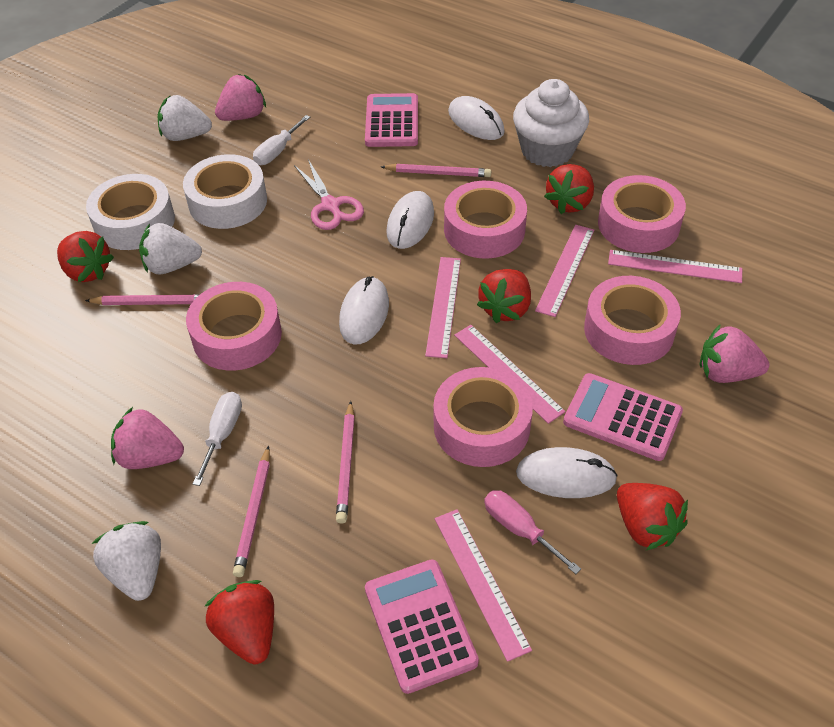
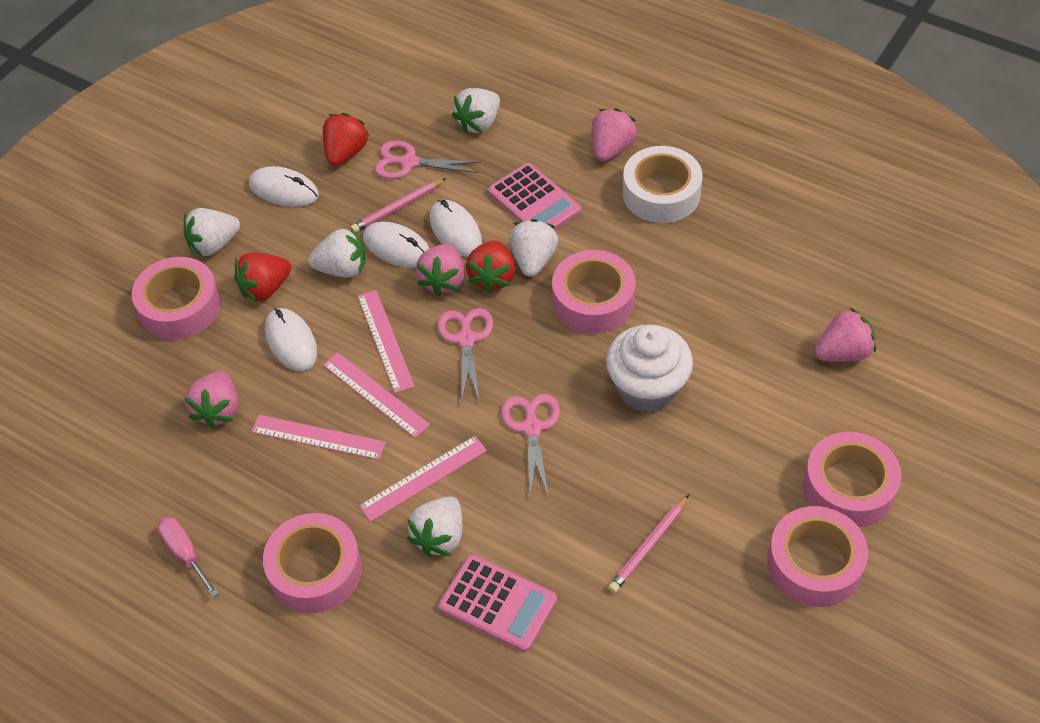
pink calculator: 3 -> 2
pink pencil: 4 -> 2
pink ruler: 5 -> 4
pink scissors: 1 -> 3
pink strawberry: 3 -> 4
red strawberry: 5 -> 3
white screwdriver: 2 -> 0
white strawberry: 3 -> 5
white tape: 2 -> 1

